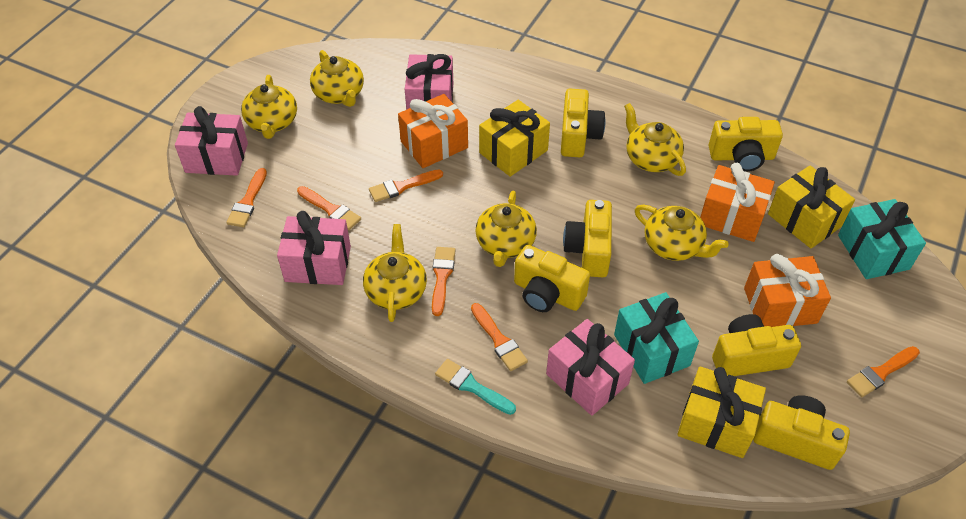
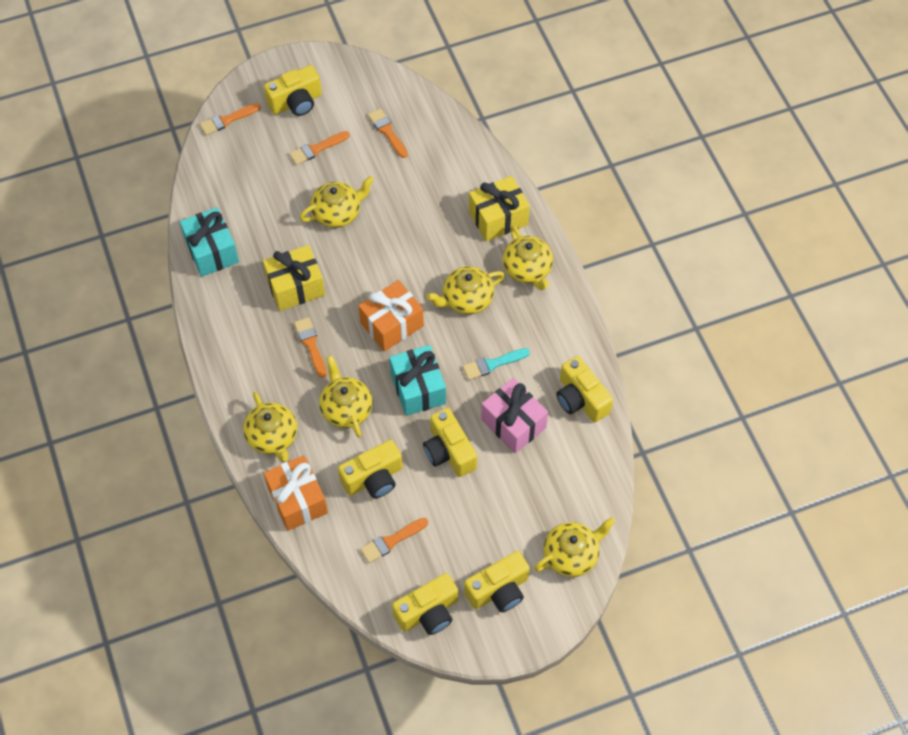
orange brush: 6 -> 5
orange gift: 3 -> 2
pink gift: 4 -> 1
yellow gift: 3 -> 2

